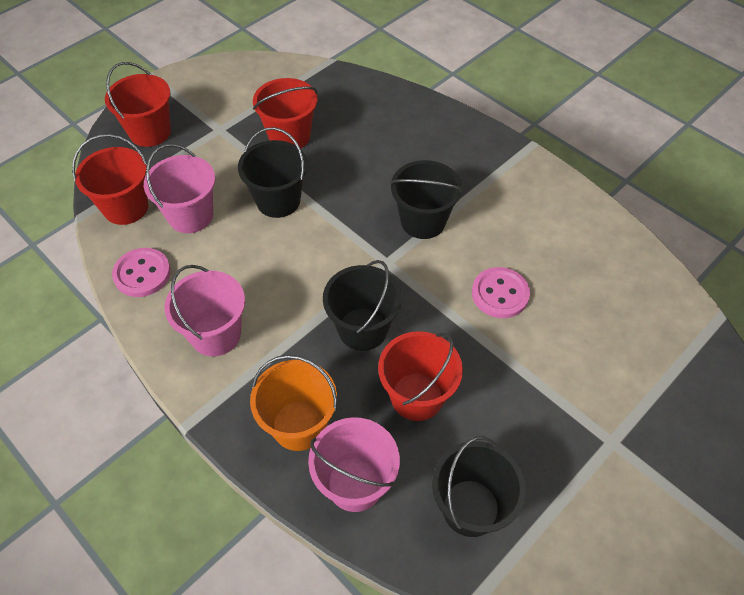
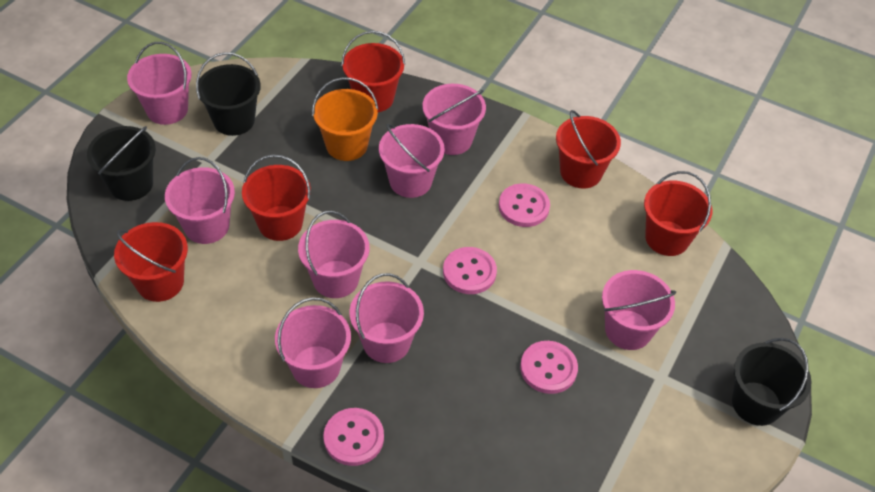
black bucket: 4 -> 3
pink bucket: 3 -> 8
pink button: 2 -> 4
red bucket: 4 -> 5

